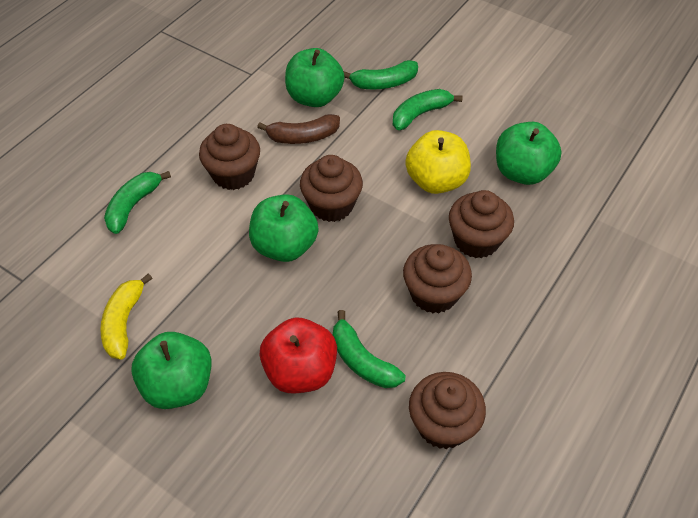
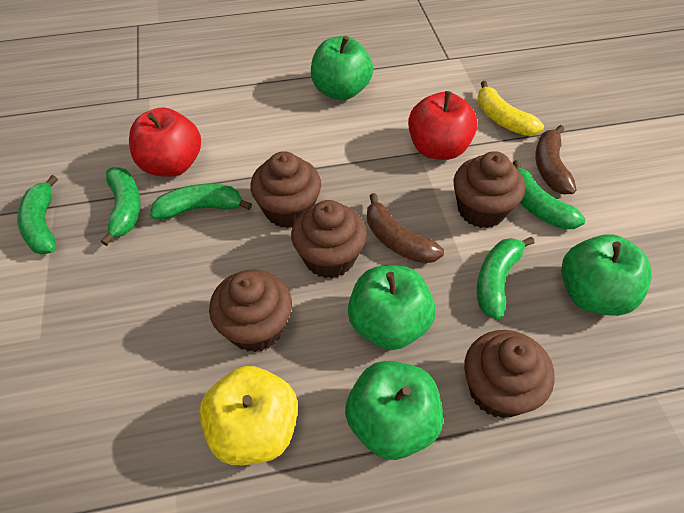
brown banana: 1 -> 2
green banana: 4 -> 5
red apple: 1 -> 2

